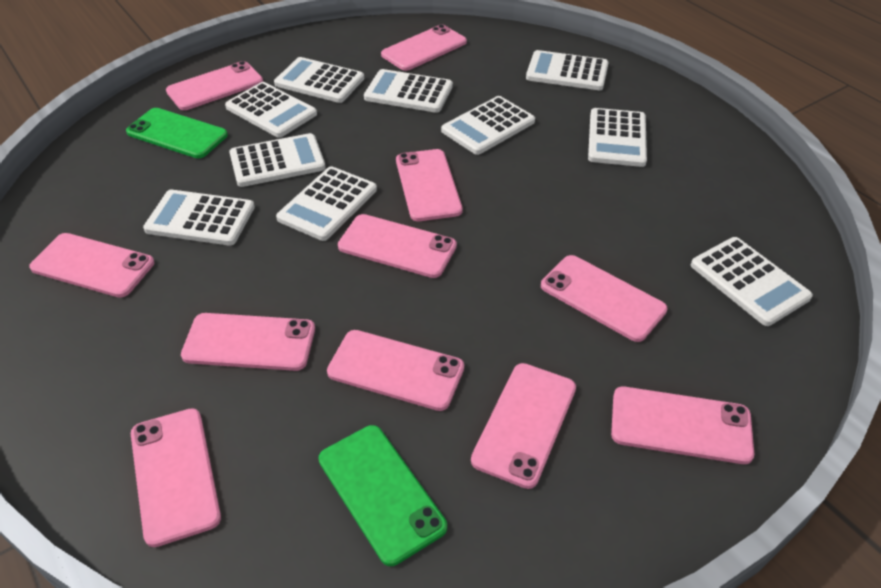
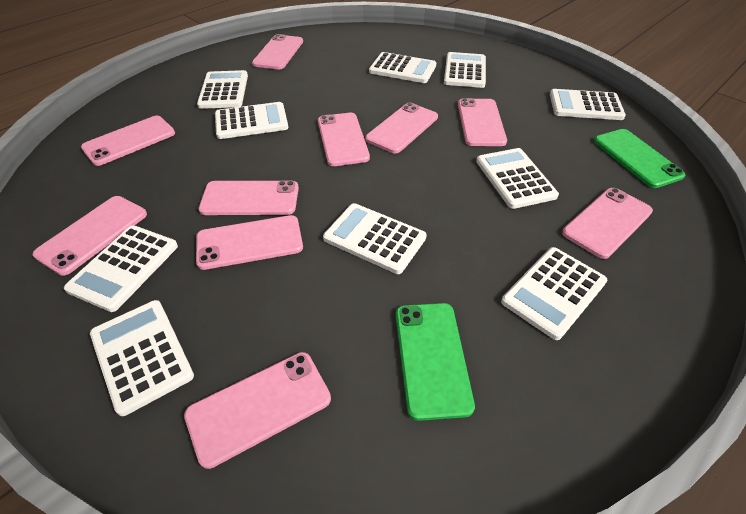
pink phone: 11 -> 10

